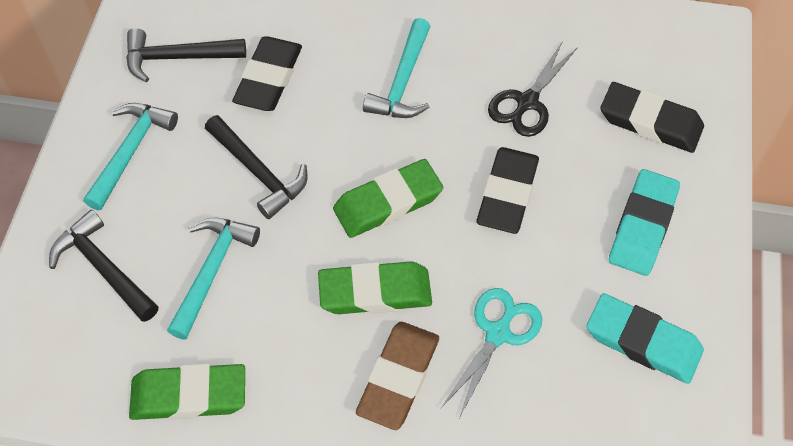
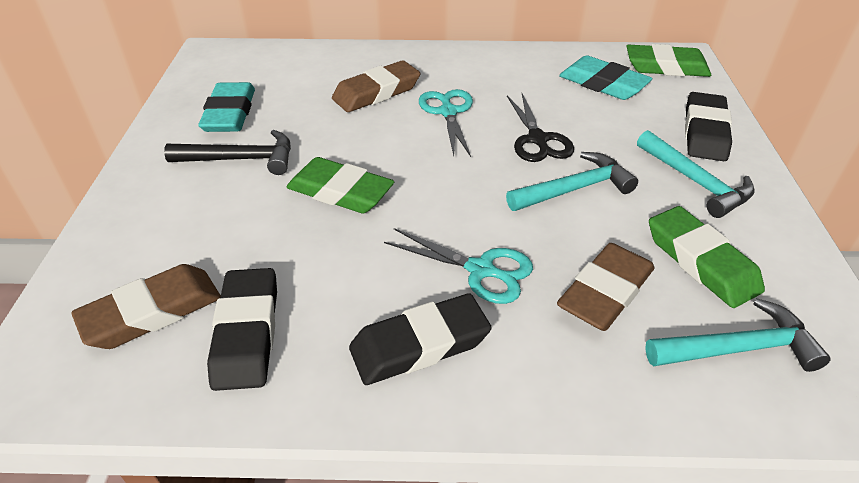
black hammer: 3 -> 1
brown eraser: 1 -> 3
turquoise scissors: 1 -> 2

